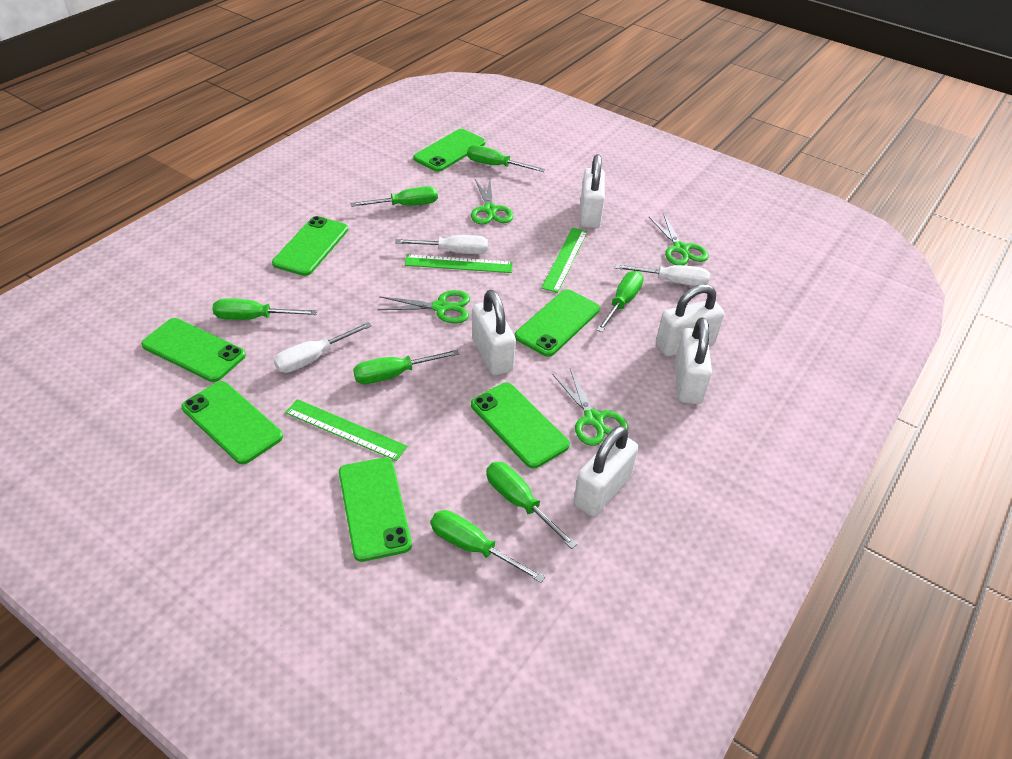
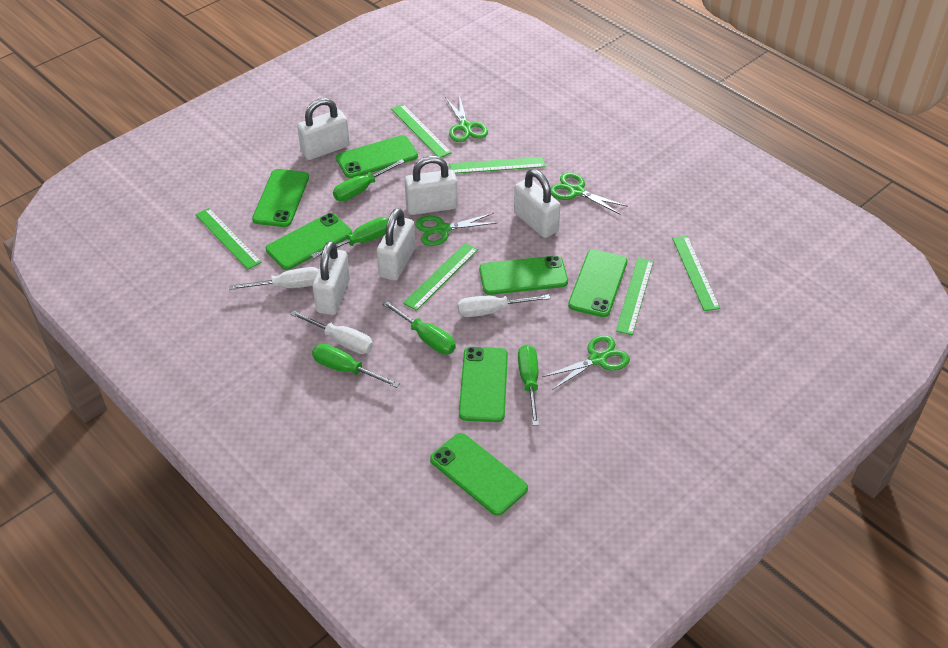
green ruler: 3 -> 6
green screwdriver: 7 -> 5

